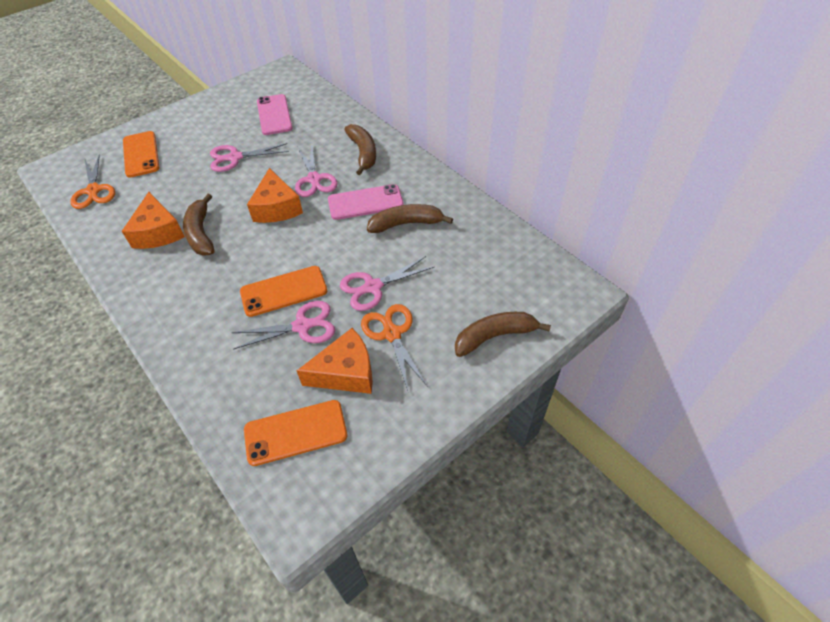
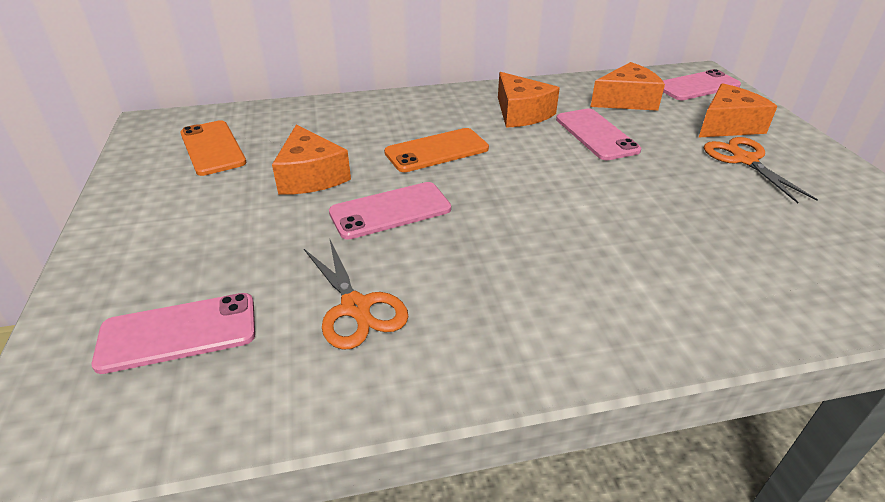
brown banana: 4 -> 0
orange cheese: 3 -> 4
orange phone: 3 -> 2
pink phone: 2 -> 4
pink scissors: 4 -> 0

